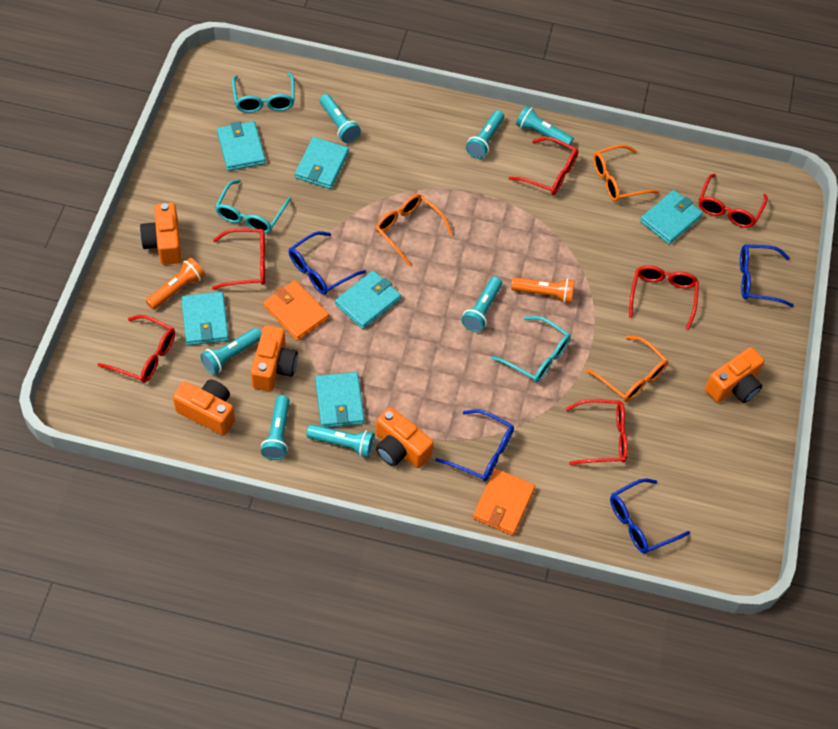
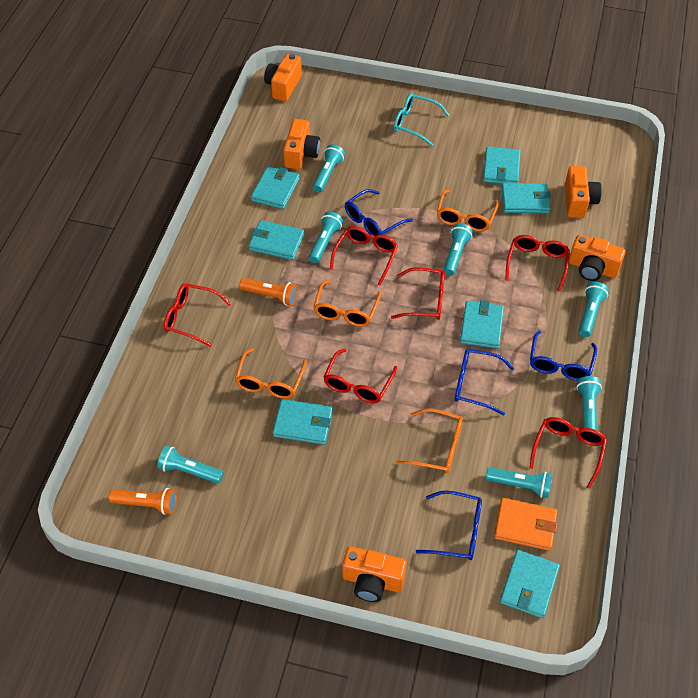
orange glasses: 3 -> 4
orange wallet: 2 -> 1
turquoise glasses: 3 -> 1
turquoise wallet: 6 -> 7

